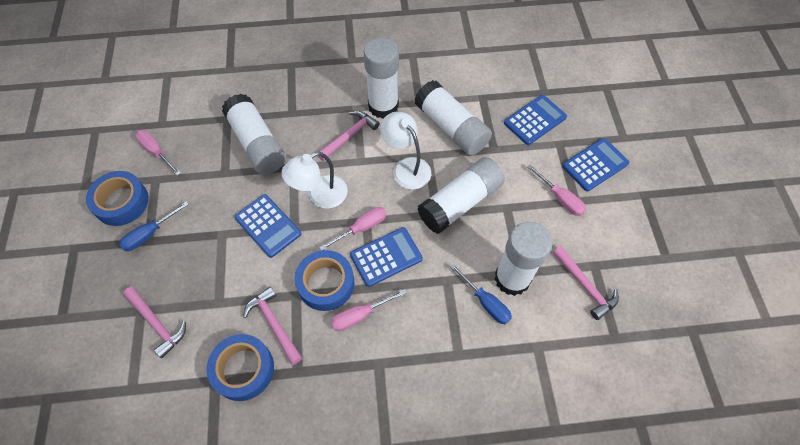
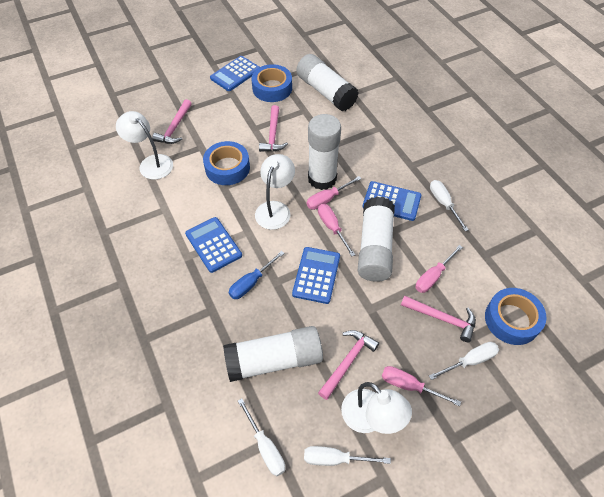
blue screwdriver: 2 -> 1
white glue stick: 5 -> 4
white lamp: 2 -> 3
white screwdriver: 0 -> 4

